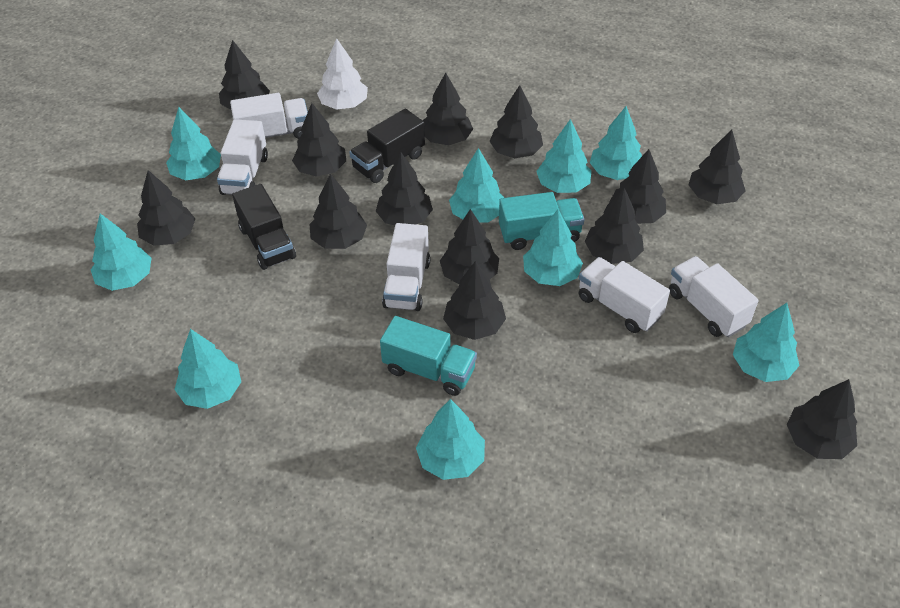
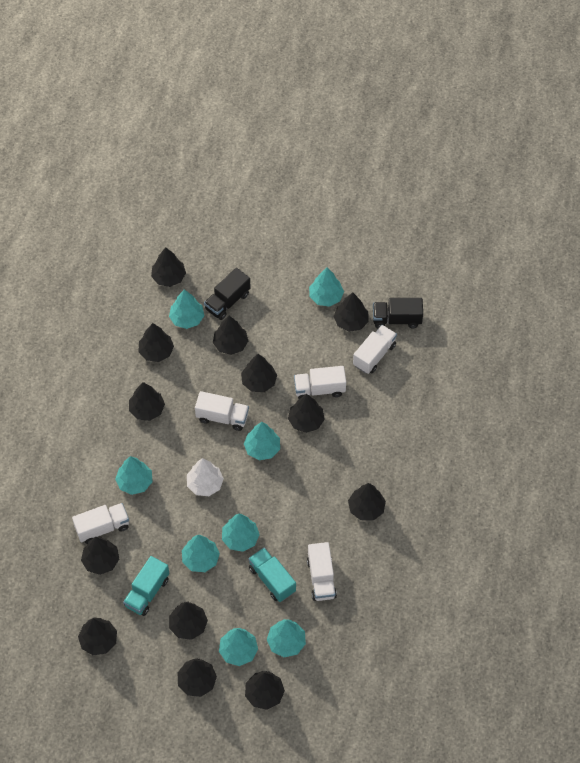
turquoise tree: 9 -> 8

